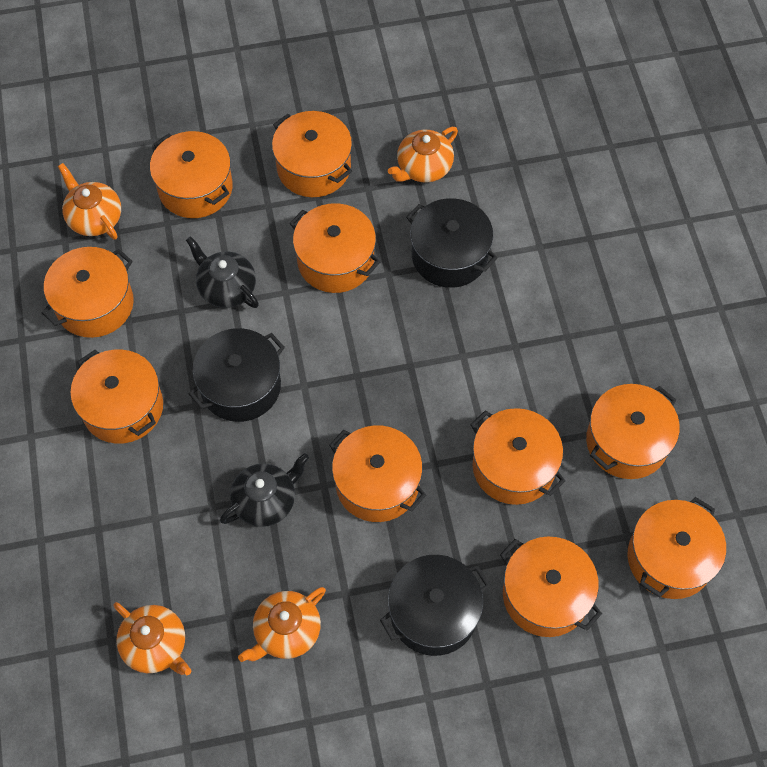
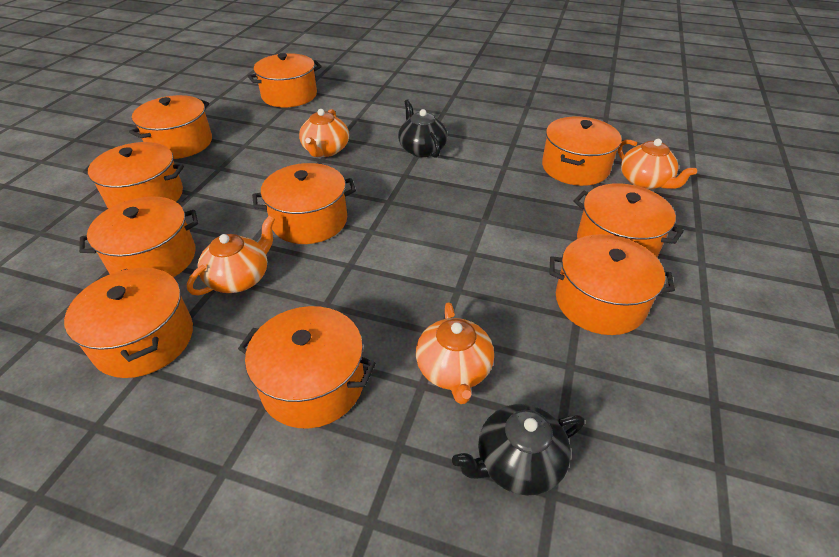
black pot: 3 -> 0

